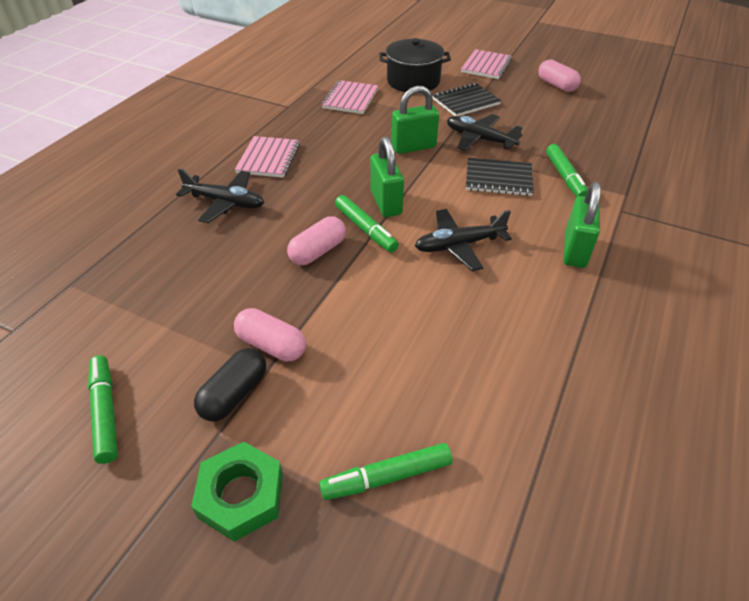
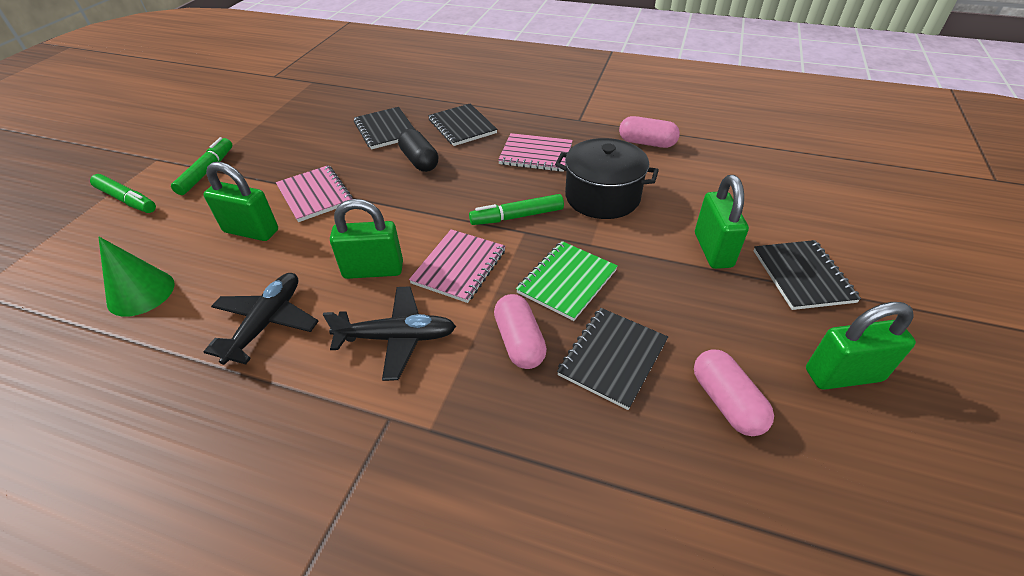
black notebook: 2 -> 4
black plane: 3 -> 2
green cone: 0 -> 1
green marker: 4 -> 3
green notebook: 0 -> 1
green nut: 1 -> 0
green padlock: 3 -> 4

